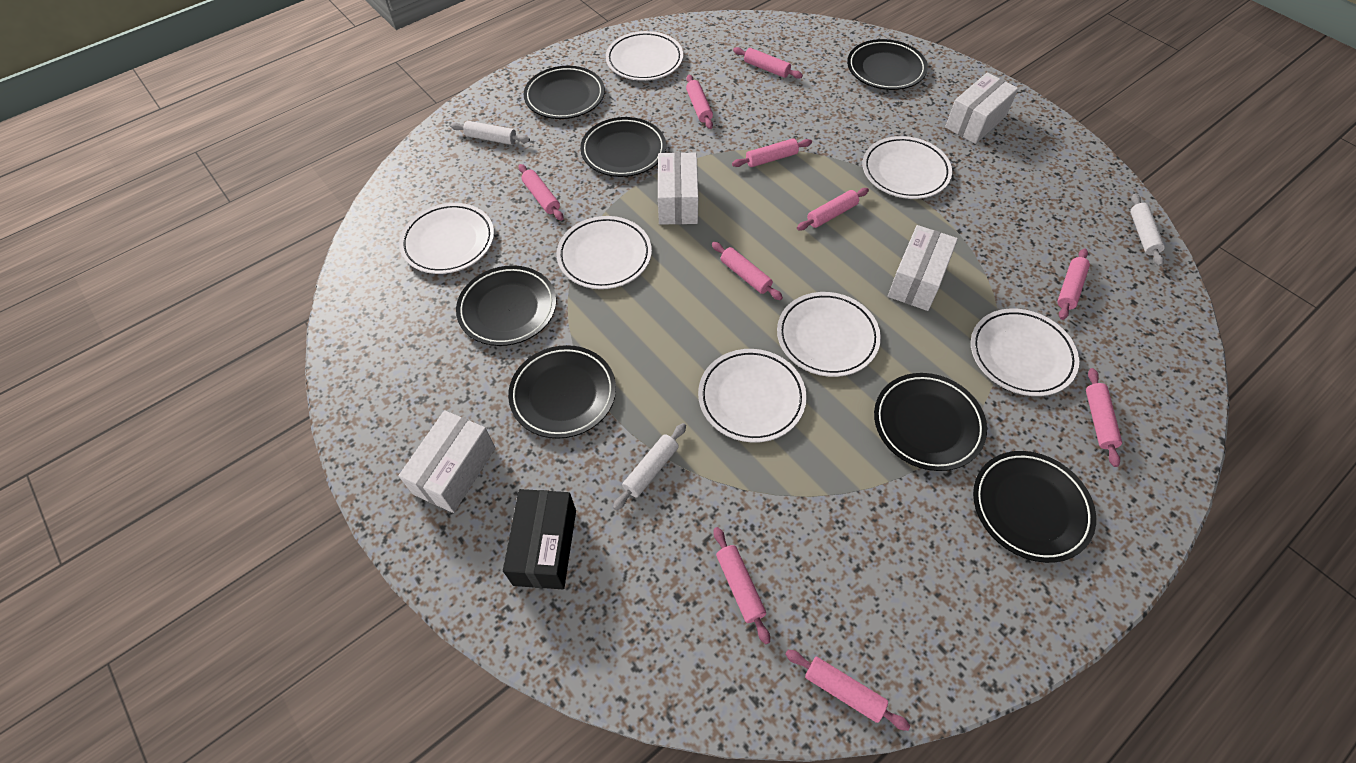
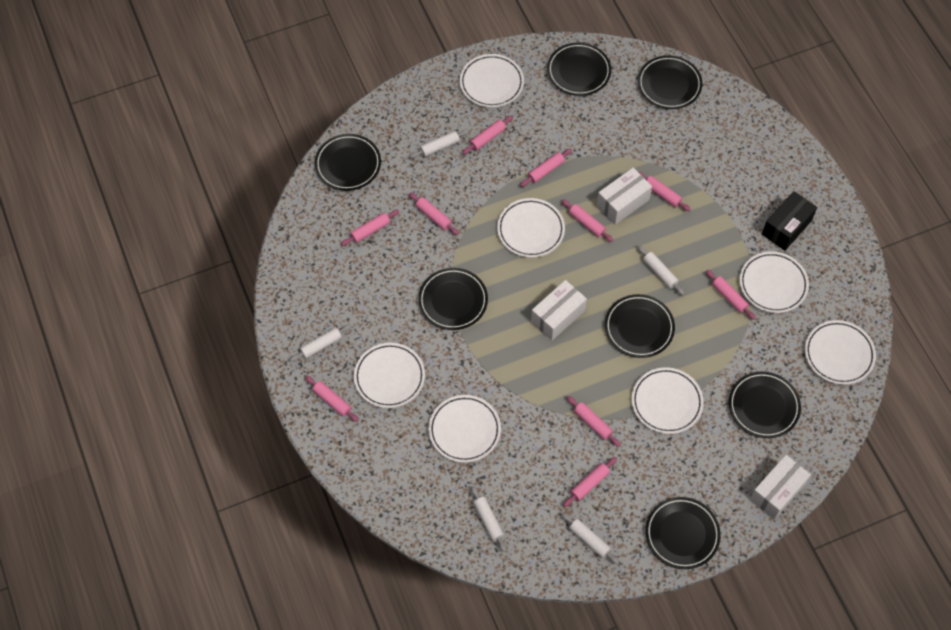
white box: 4 -> 3
white rolling pin: 3 -> 5

